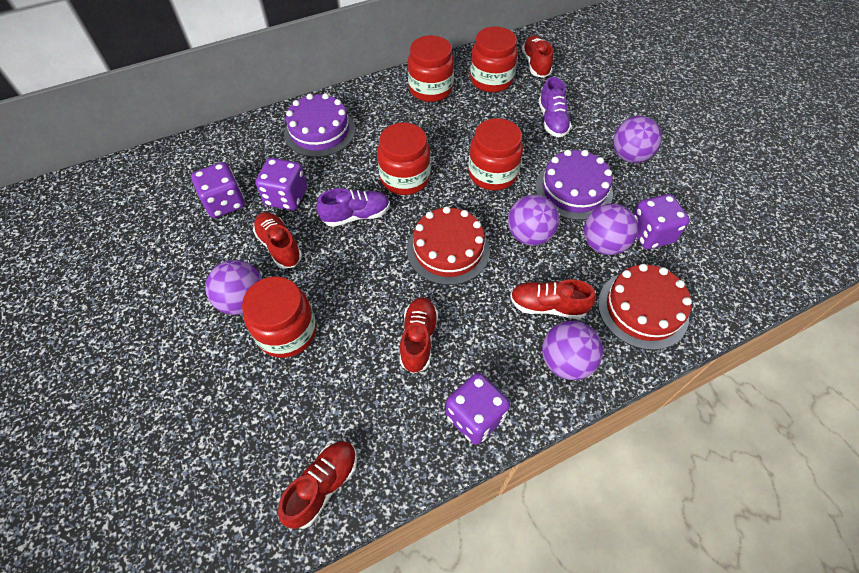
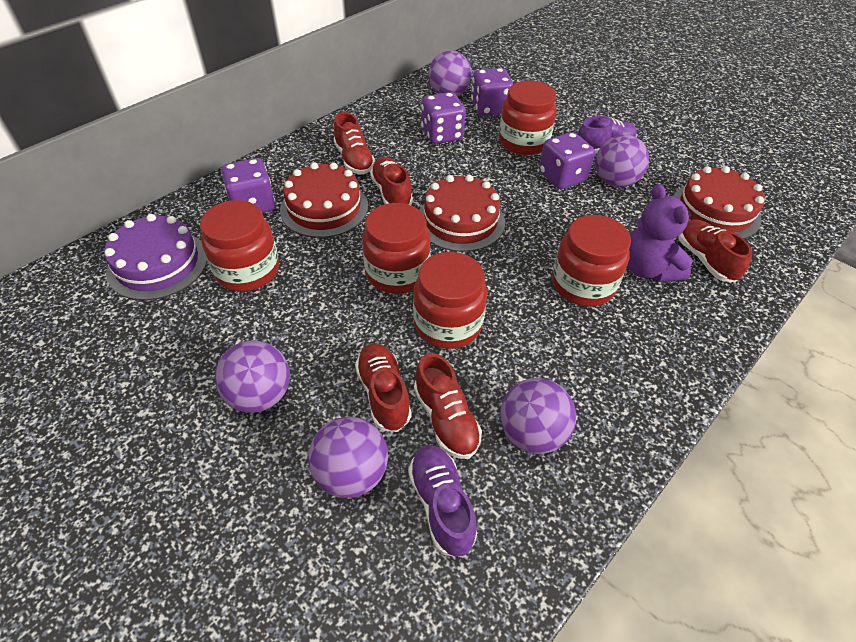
purple cake: 2 -> 1
purple teddy bear: 0 -> 1
red cake: 2 -> 3

